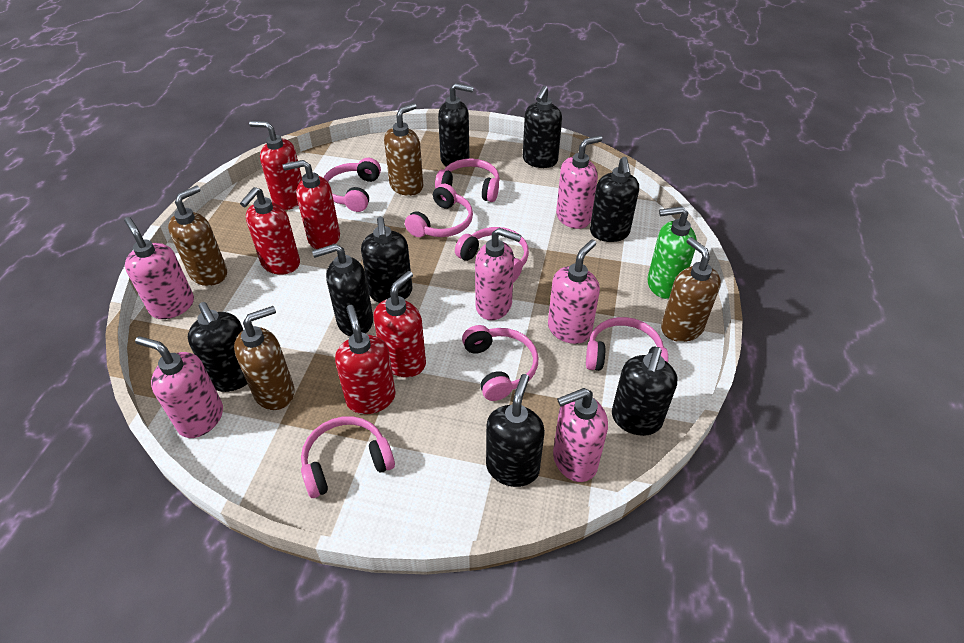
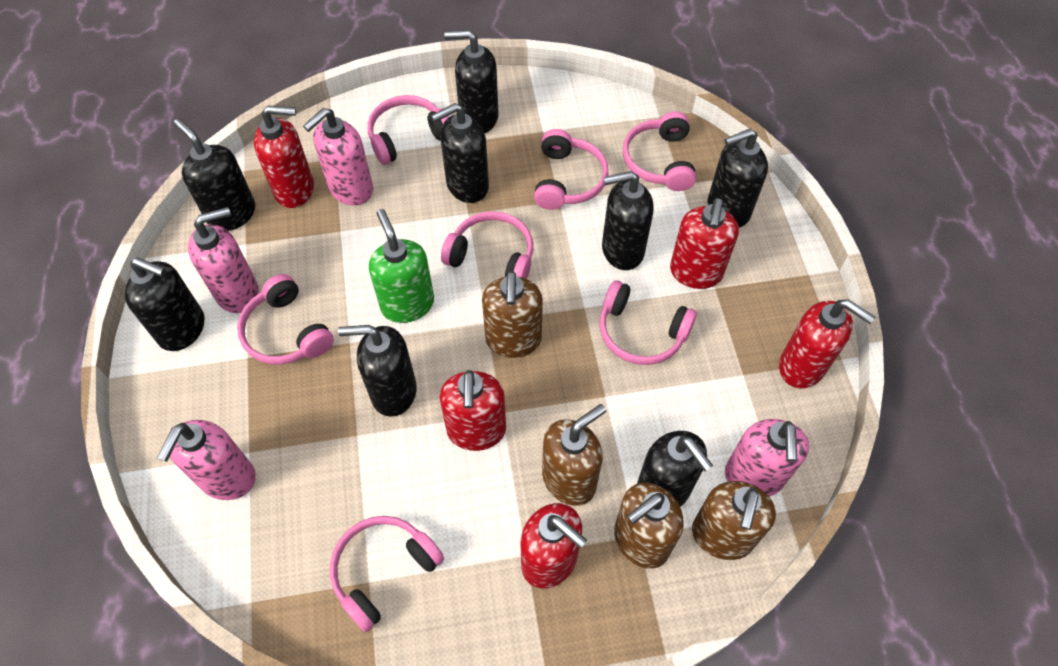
pink soap dispenser: 6 -> 4

